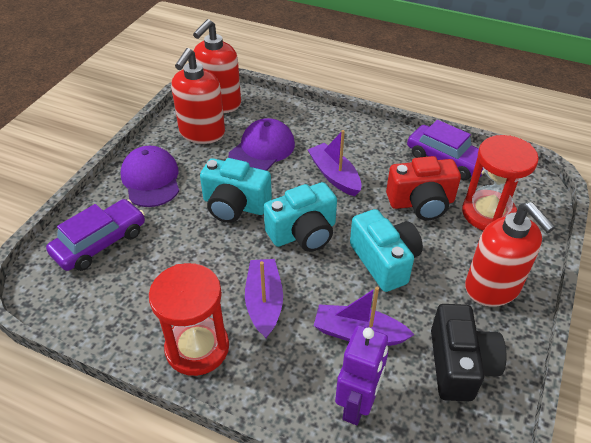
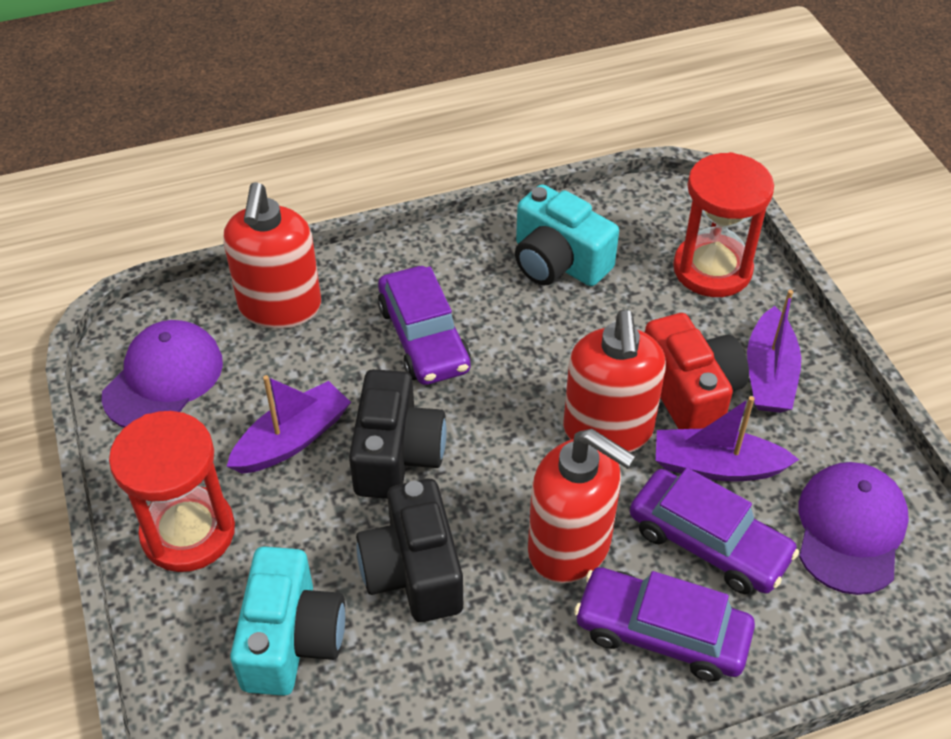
black camera: 1 -> 2
purple car: 2 -> 3
purple robot: 1 -> 0
turquoise camera: 3 -> 2

